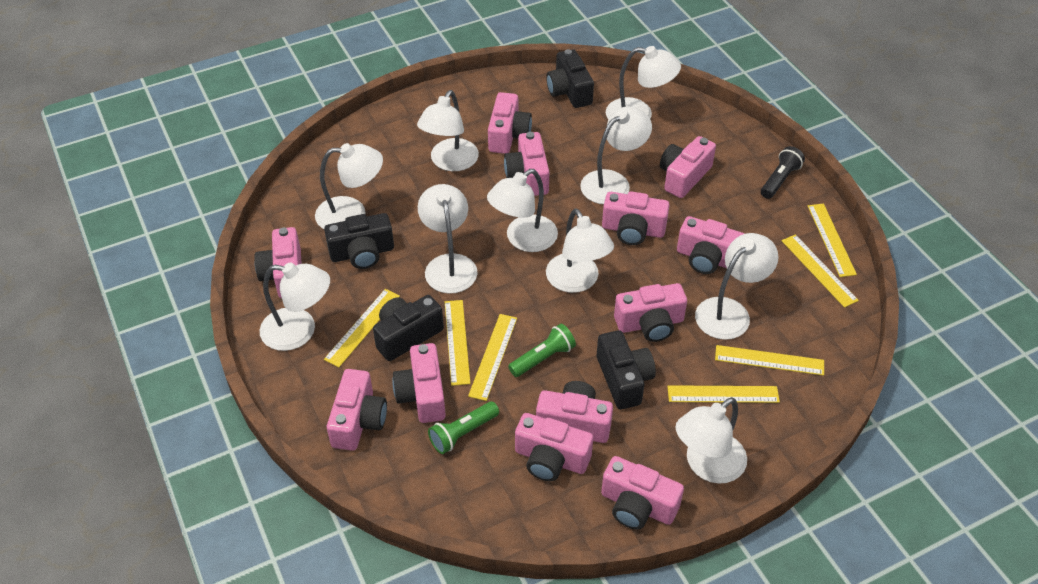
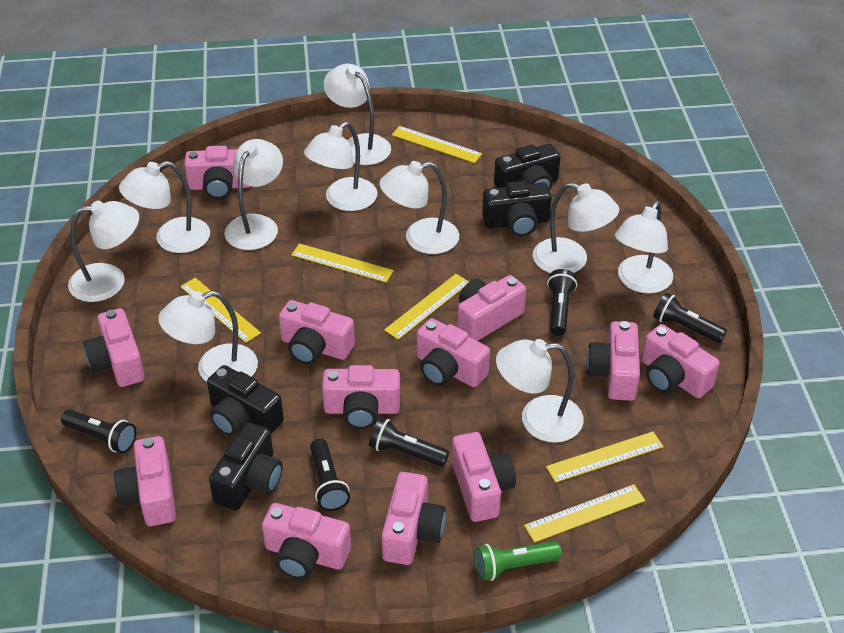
black flashlight: 1 -> 5
green flashlight: 2 -> 1
yellow ruler: 7 -> 6

